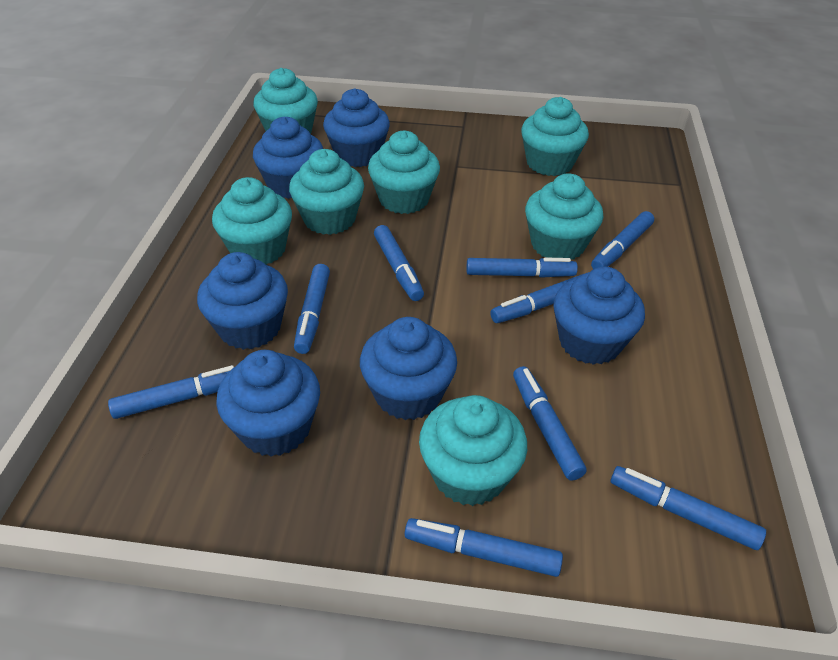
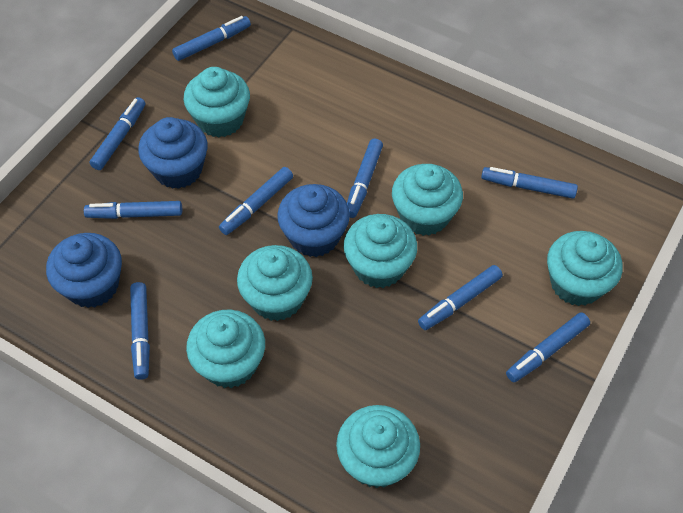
blue cupcake: 6 -> 3

